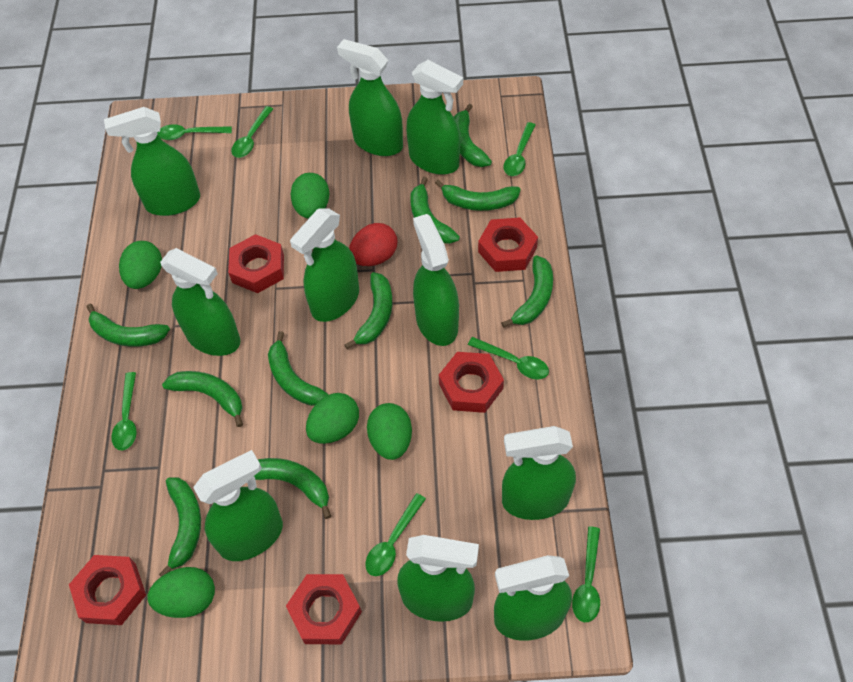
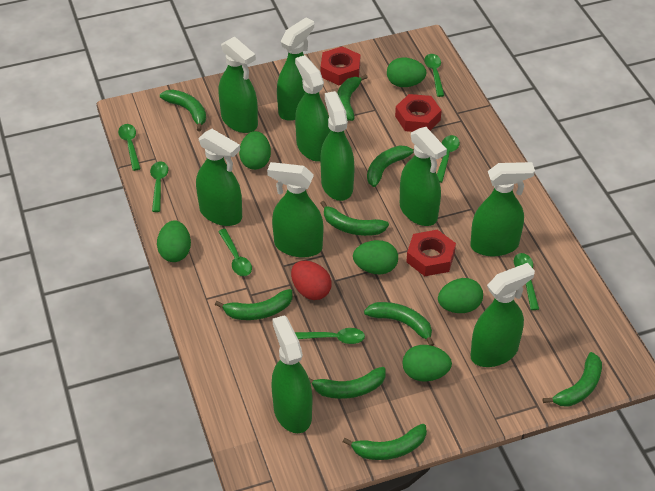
green banana: 10 -> 9
green egg: 5 -> 6
red nut: 5 -> 3

